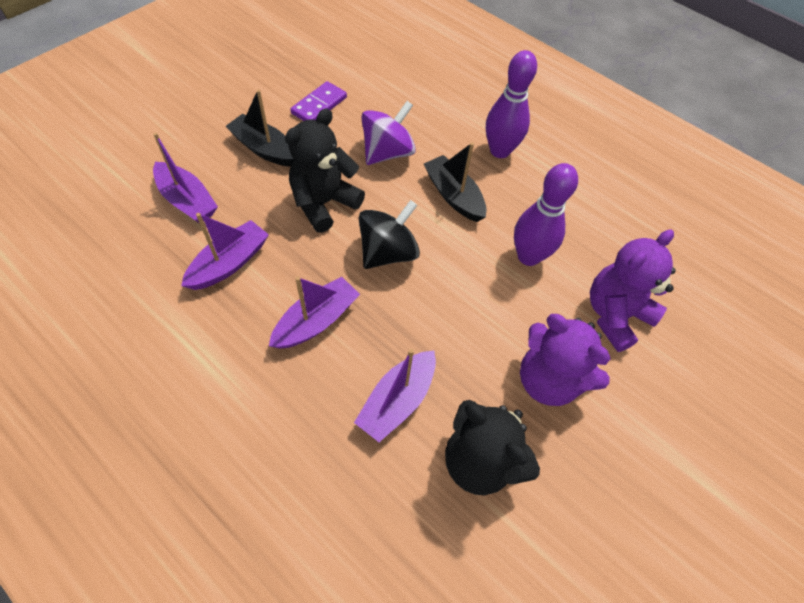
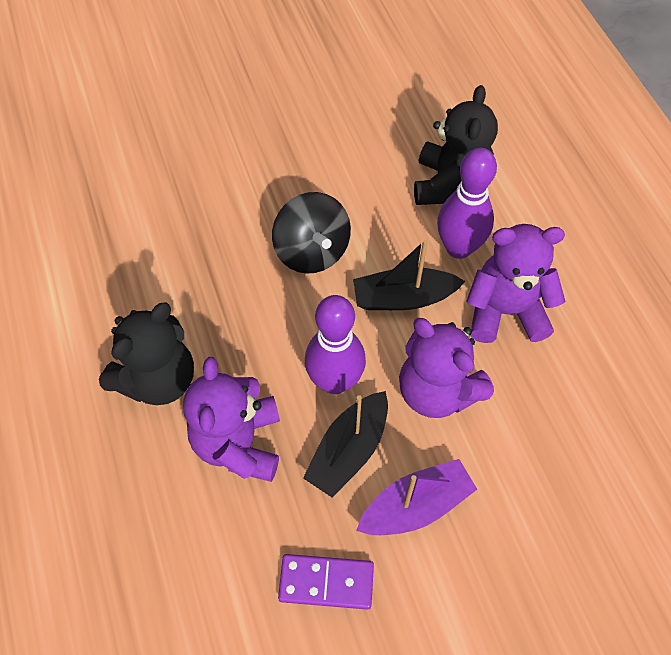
purple boat: 4 -> 1
purple spinning top: 1 -> 0
purple teddy bear: 2 -> 3

